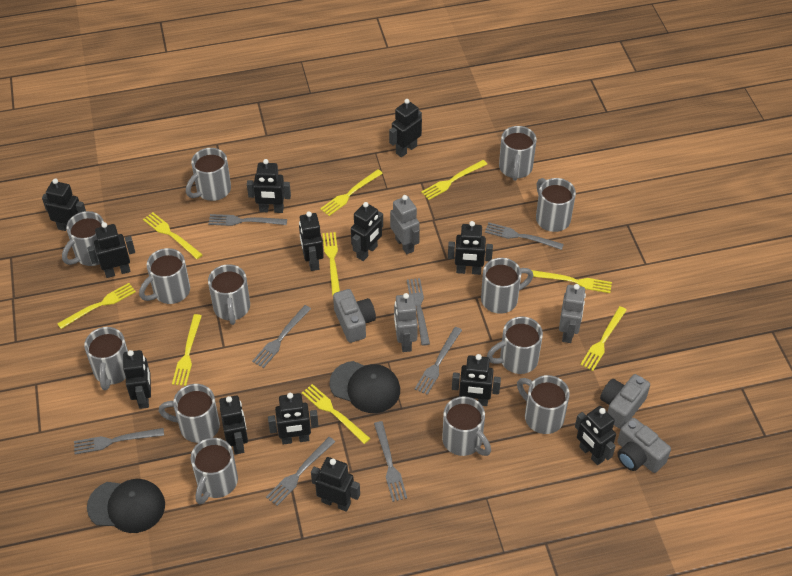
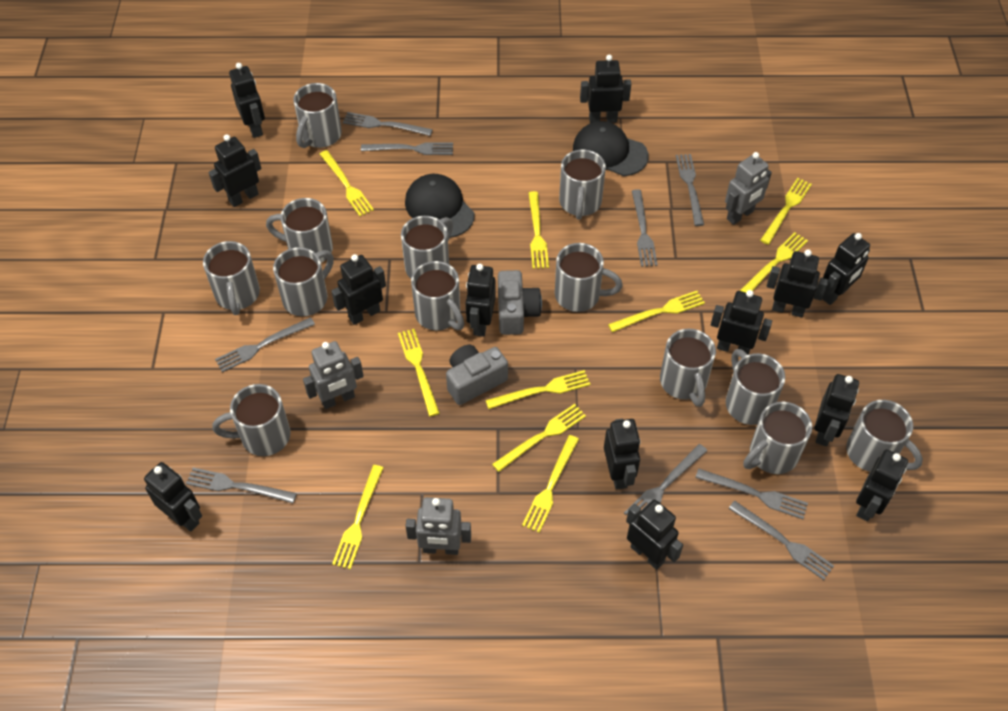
grey camera: 3 -> 2
grey fork: 8 -> 9
yellow fork: 9 -> 10

